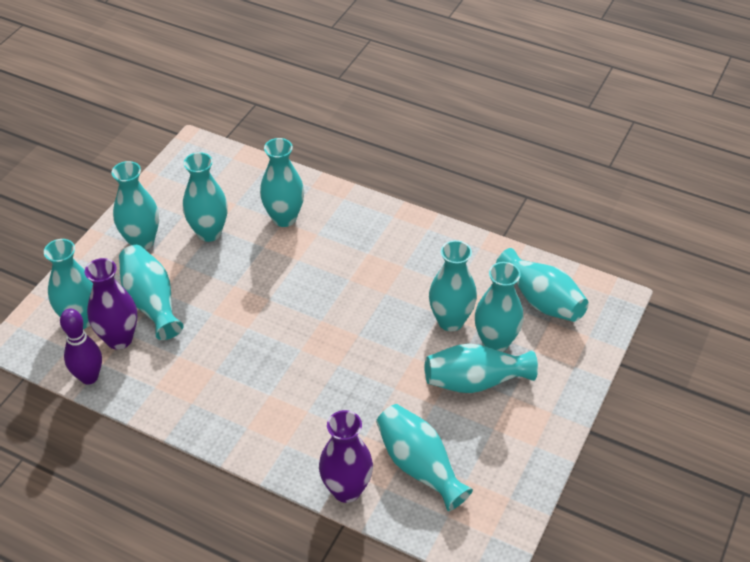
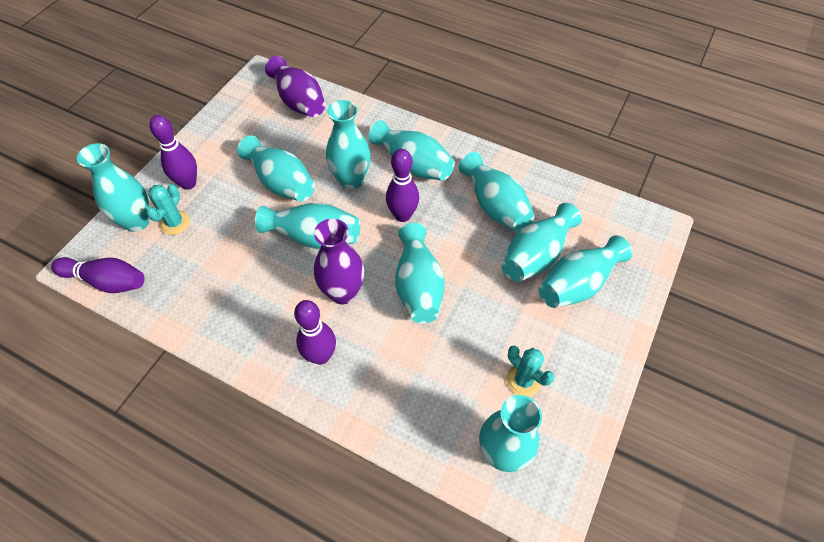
purple bowling pin: 1 -> 4
turquoise cactus: 0 -> 2

